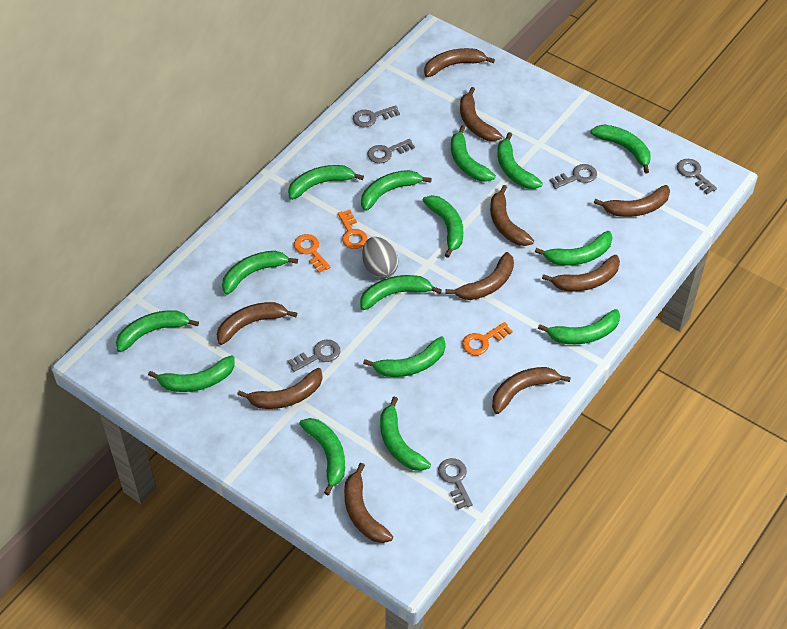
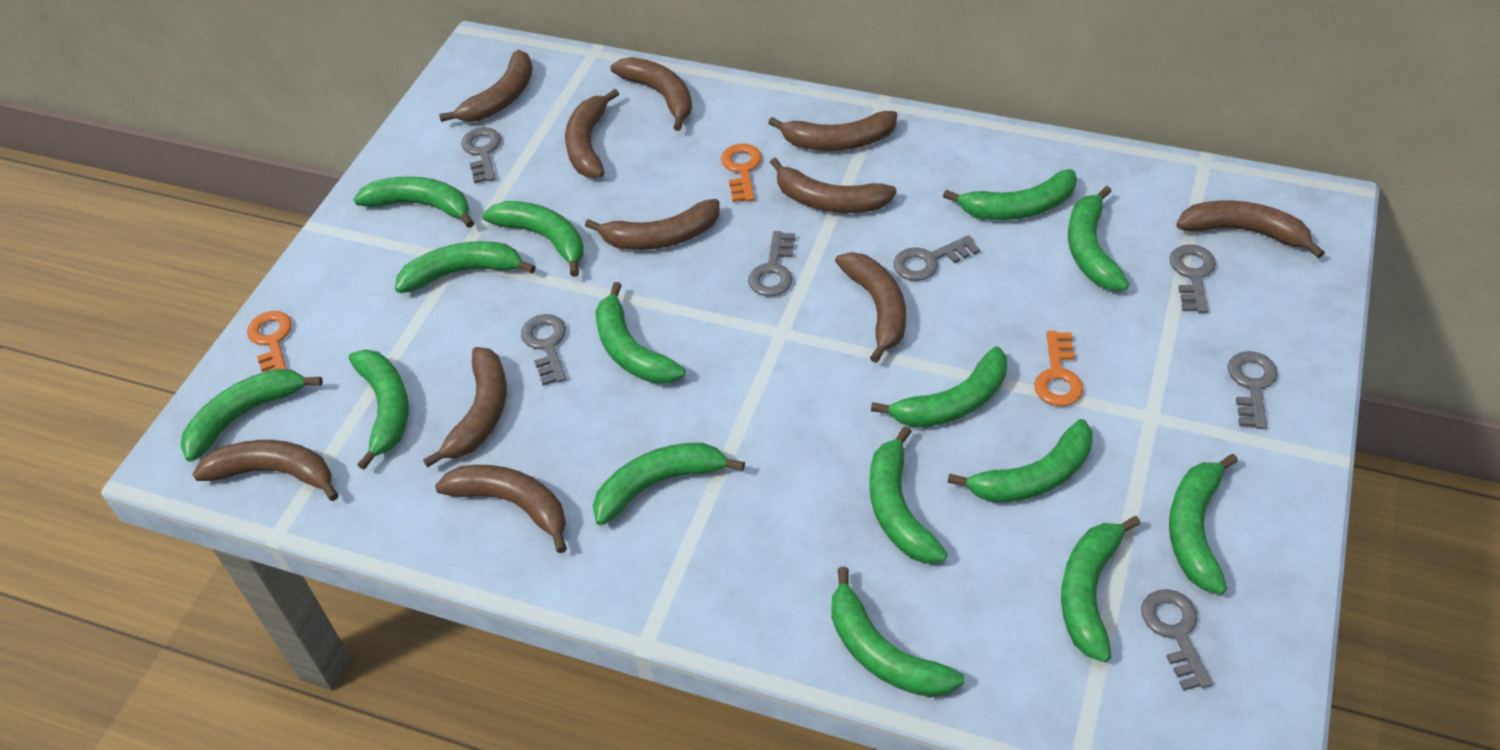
brown banana: 10 -> 11
grey egg: 1 -> 0
grey key: 6 -> 7

